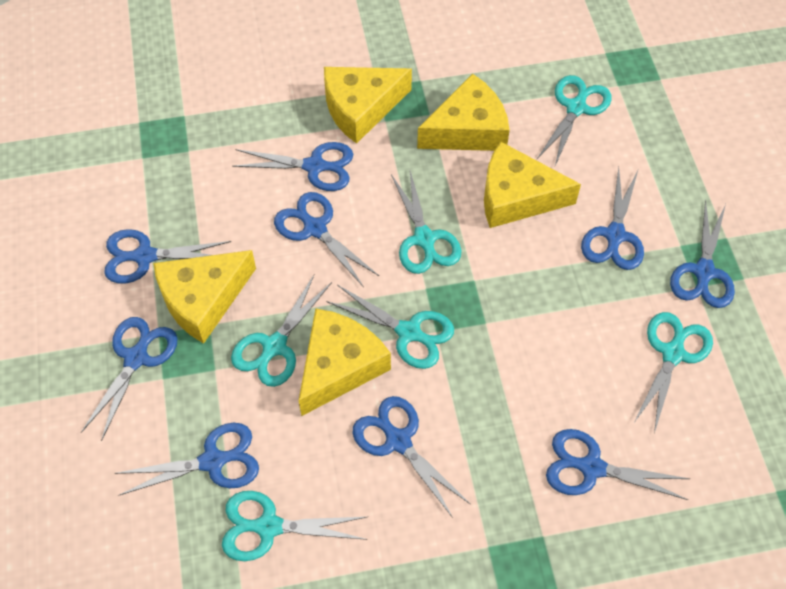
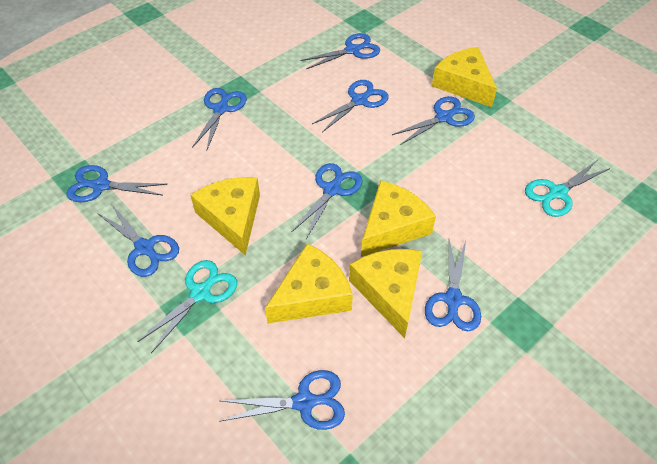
turquoise scissors: 6 -> 2

